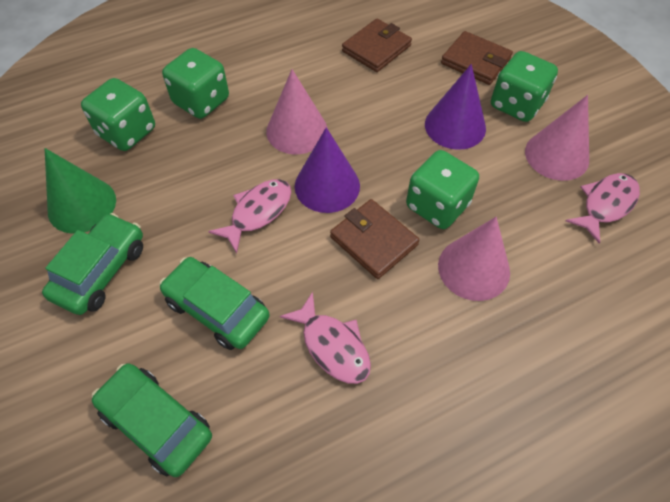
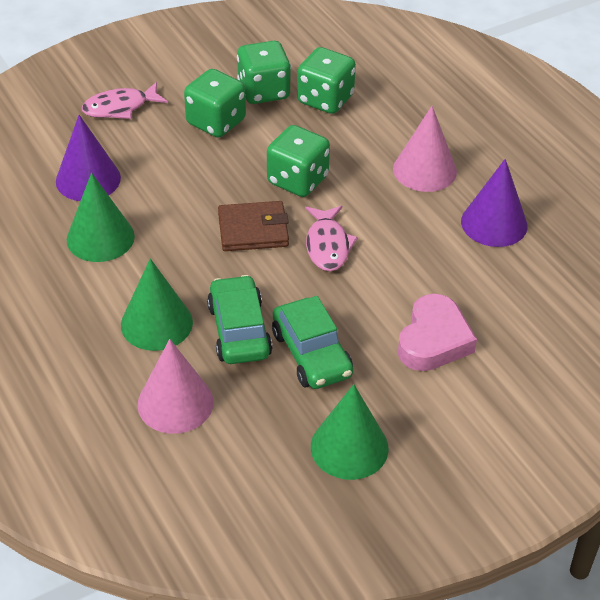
brown wallet: 3 -> 1
green car: 3 -> 2
green cone: 1 -> 3
pink cone: 3 -> 2
pink fish: 3 -> 2
pink heart: 0 -> 1

